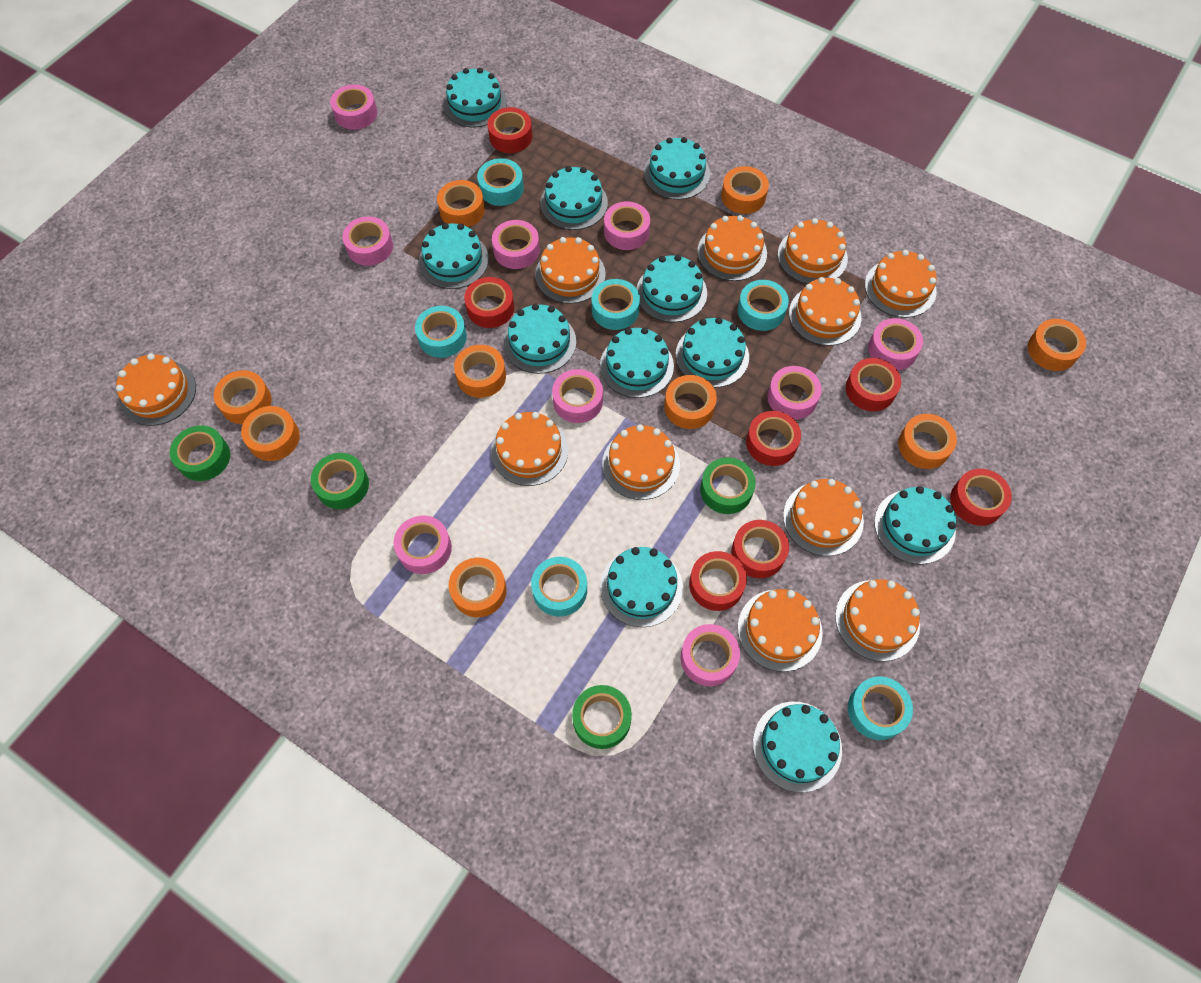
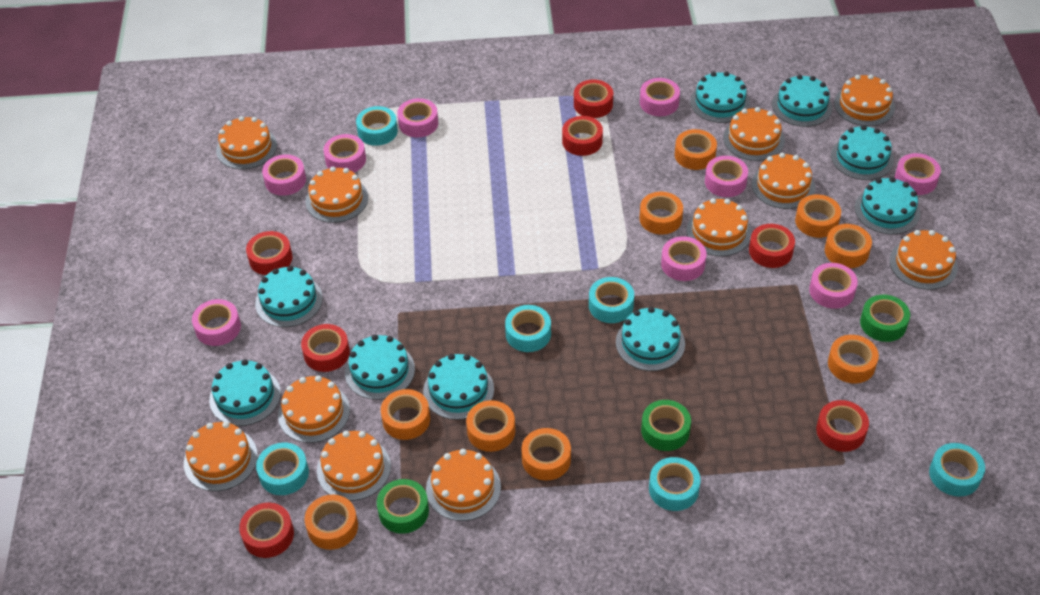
green tape: 4 -> 3
turquoise cake: 11 -> 9

